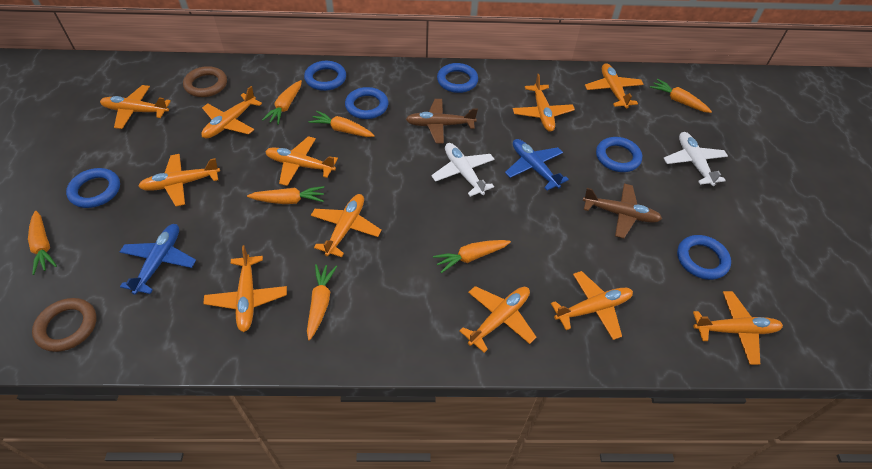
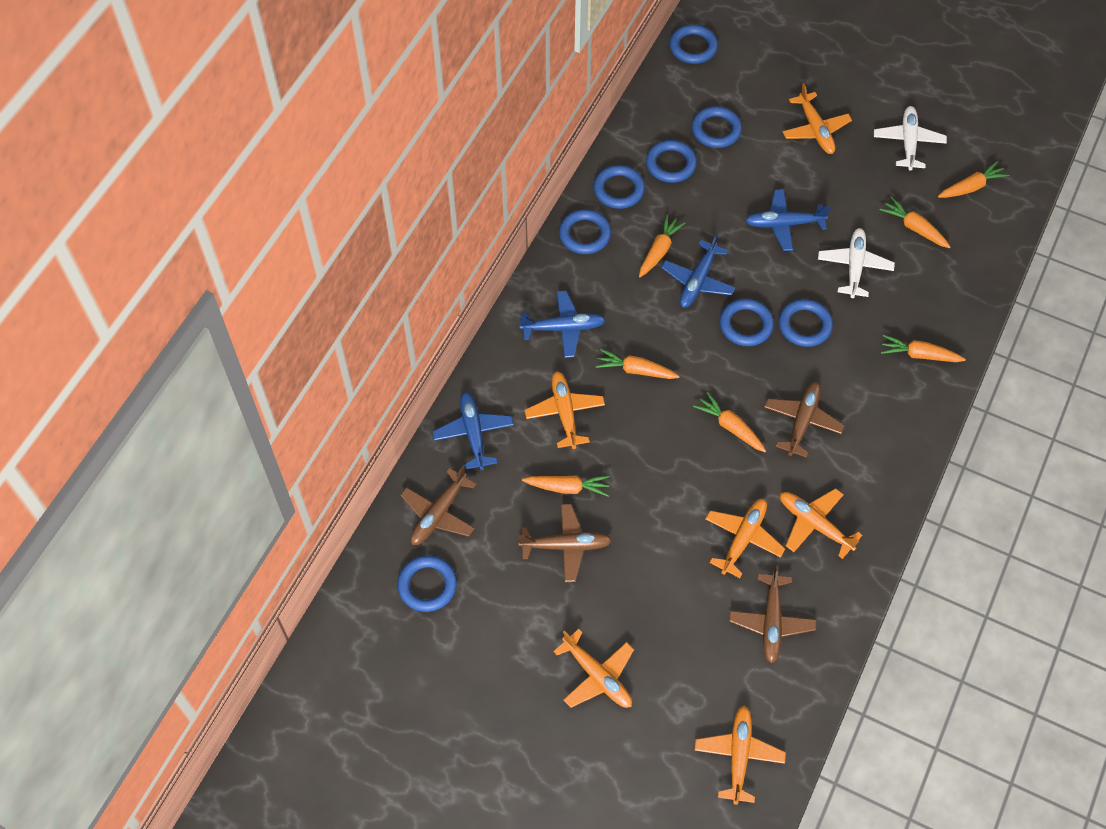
blue plane: 2 -> 4
blue ring: 6 -> 8
brown plane: 2 -> 4
brown ring: 2 -> 0
orange plane: 11 -> 6

